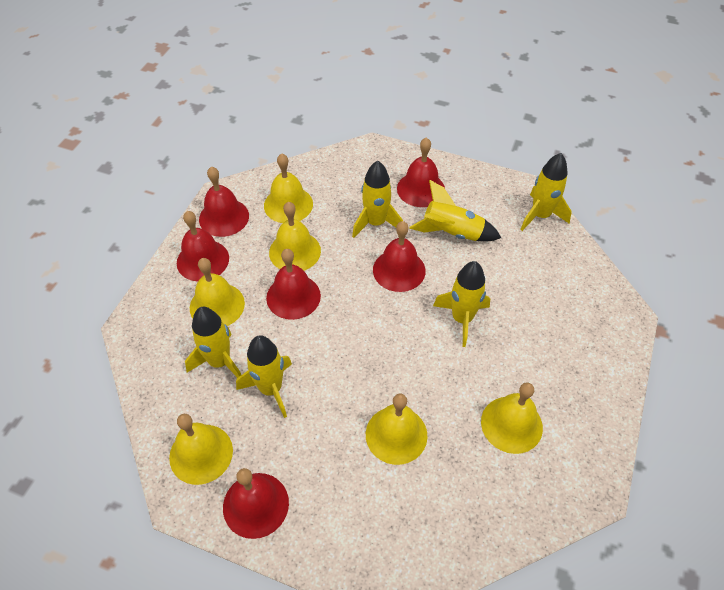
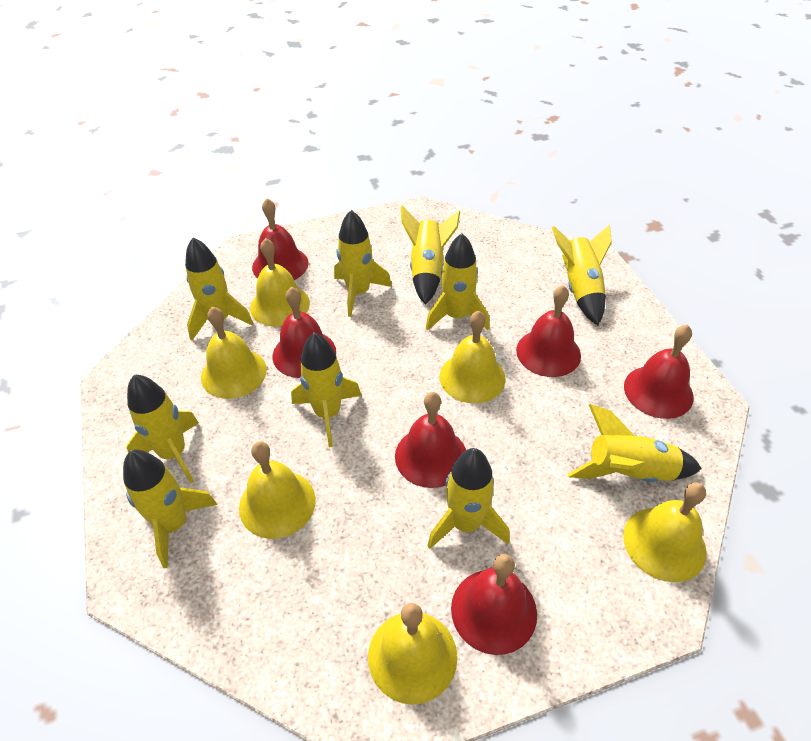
yellow rocket: 6 -> 10

